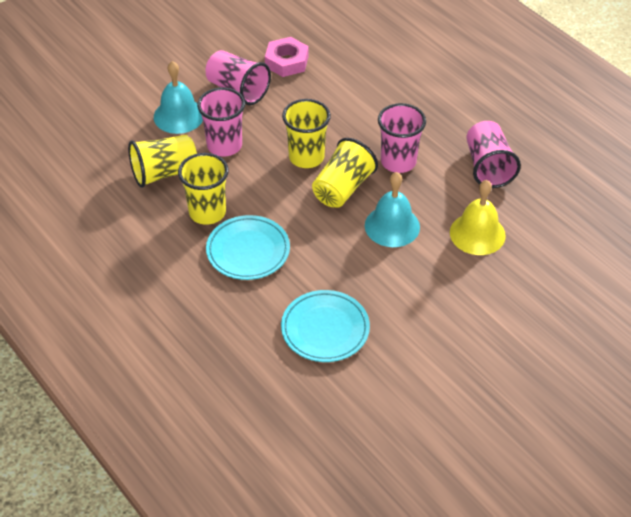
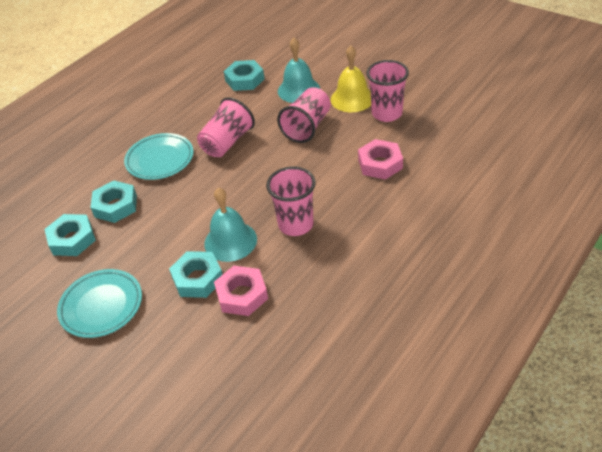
pink nut: 1 -> 2
turquoise nut: 0 -> 4
yellow cup: 4 -> 0

